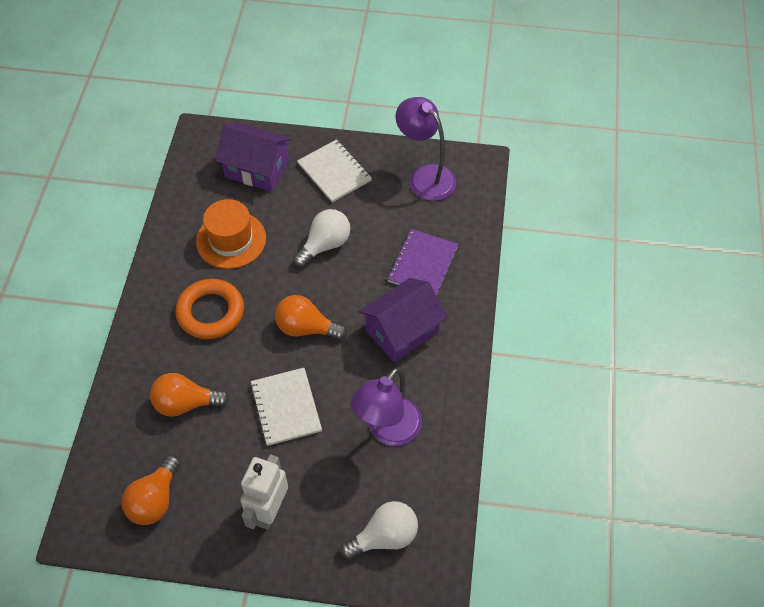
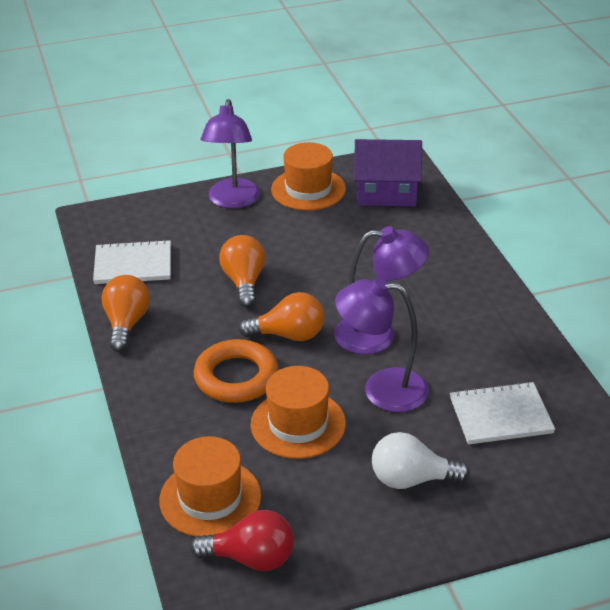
orange hat: 1 -> 3
purple house: 2 -> 1
purple lamp: 2 -> 3
purple notebook: 1 -> 0
red light bulb: 0 -> 1
white light bulb: 2 -> 1
white robot: 1 -> 0

